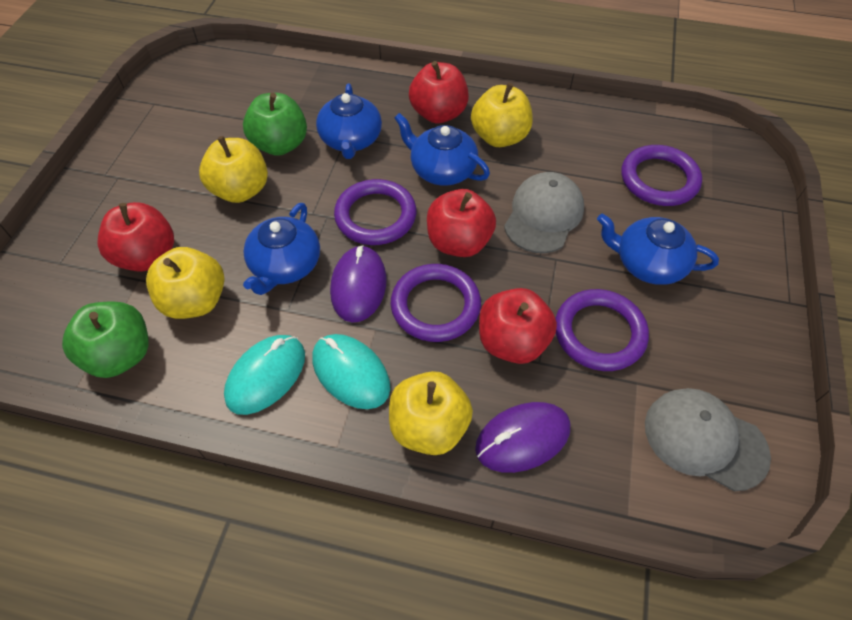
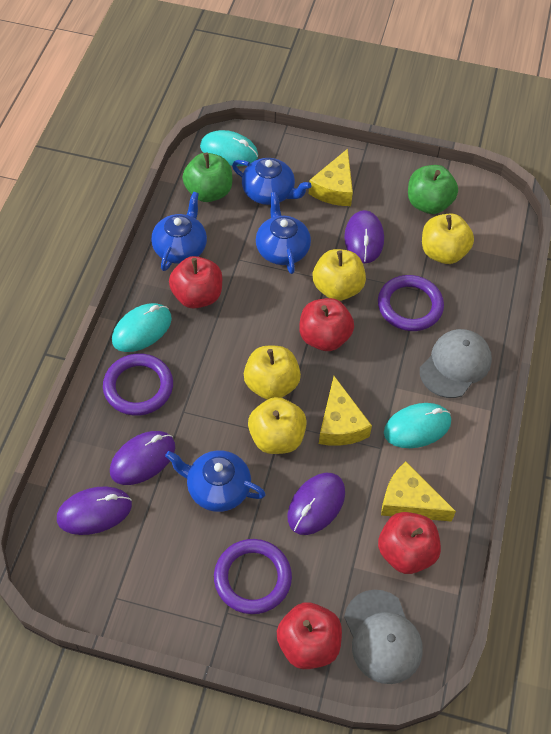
purple mouse: 2 -> 4
purple ring: 4 -> 3
turquoise mouse: 2 -> 3
yellow cheese: 0 -> 3

